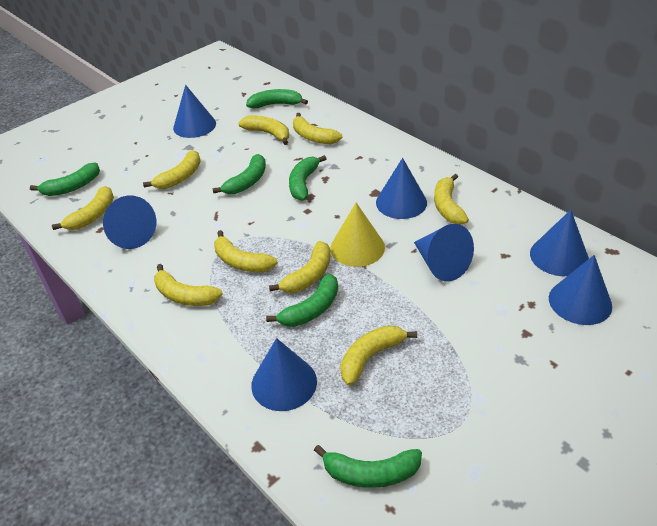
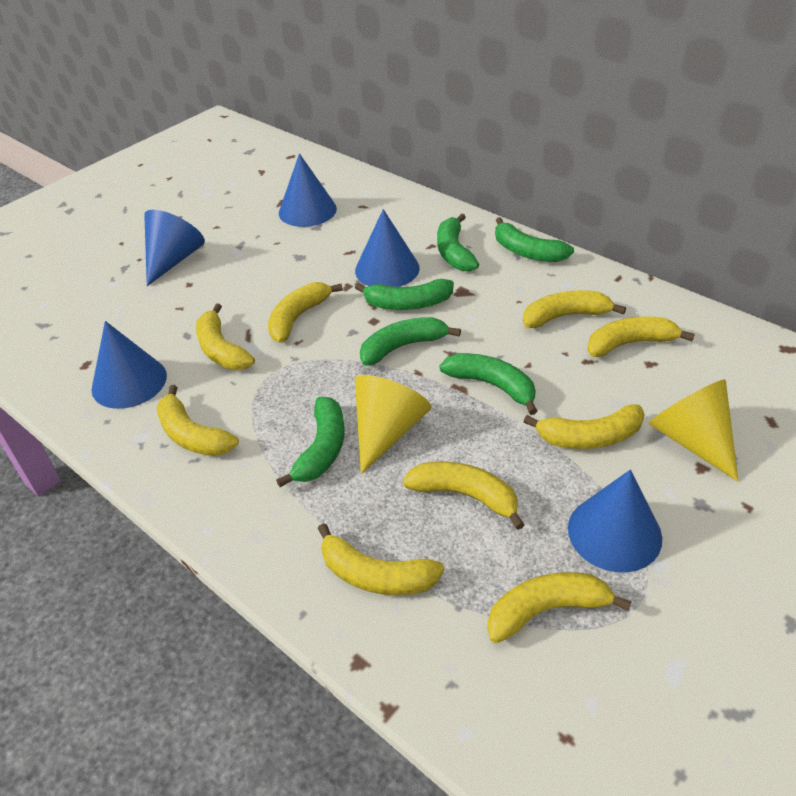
blue cone: 7 -> 5
yellow cone: 1 -> 2

